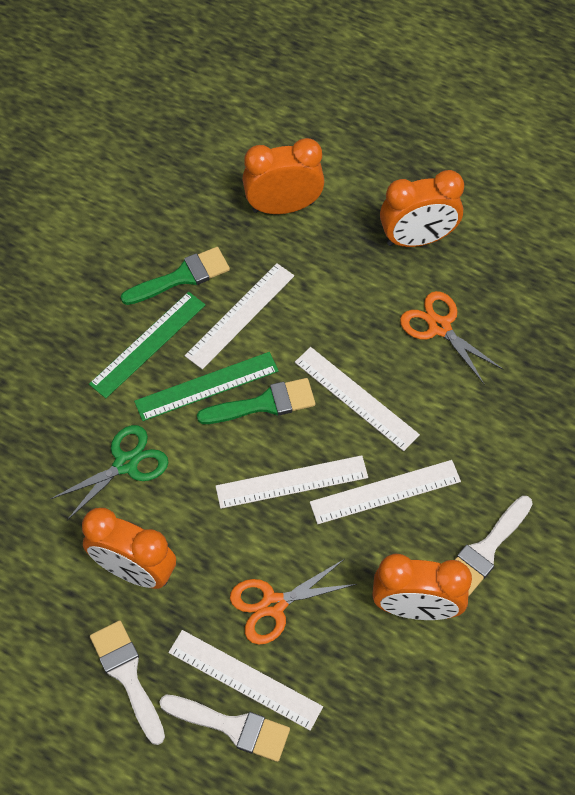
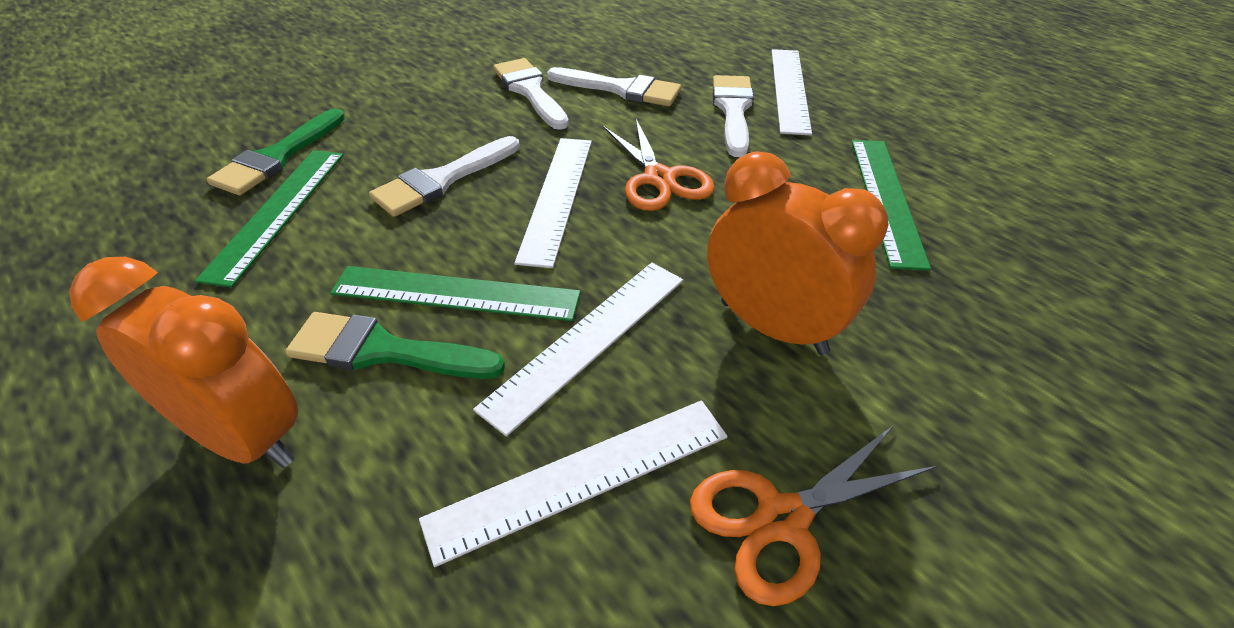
green ruler: 2 -> 3
green scissors: 1 -> 0
orange clock: 4 -> 2
white brush: 3 -> 4
white ruler: 5 -> 4

